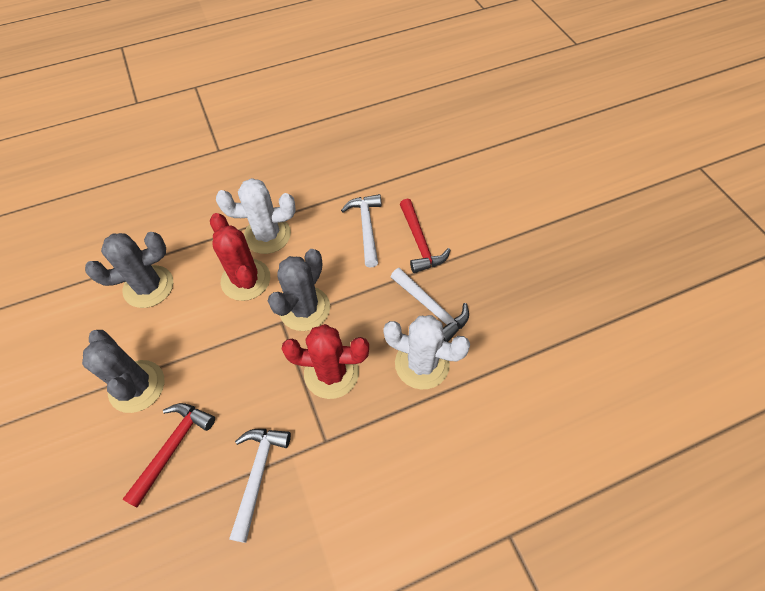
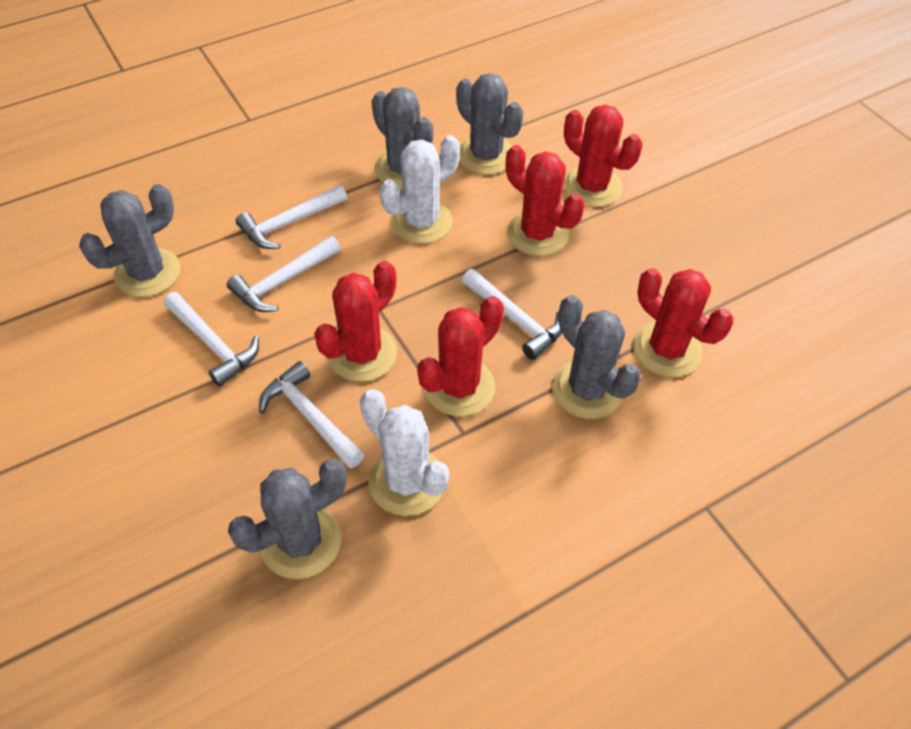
grey cactus: 3 -> 5
red cactus: 2 -> 5
red hammer: 2 -> 0
white hammer: 3 -> 5

